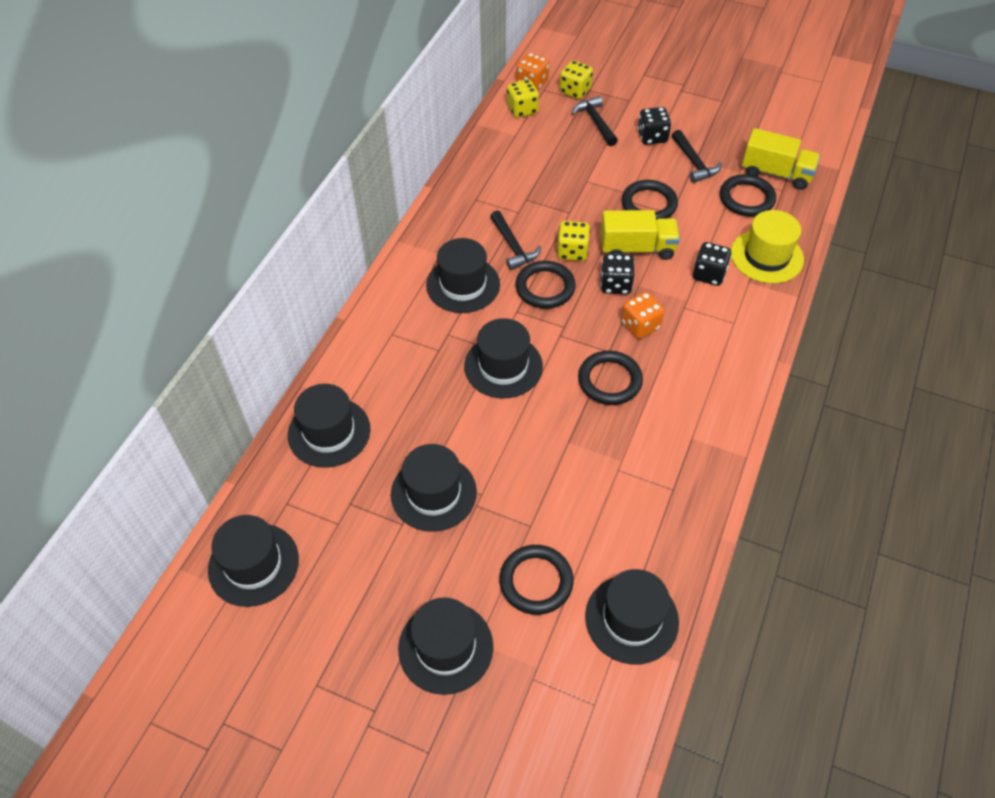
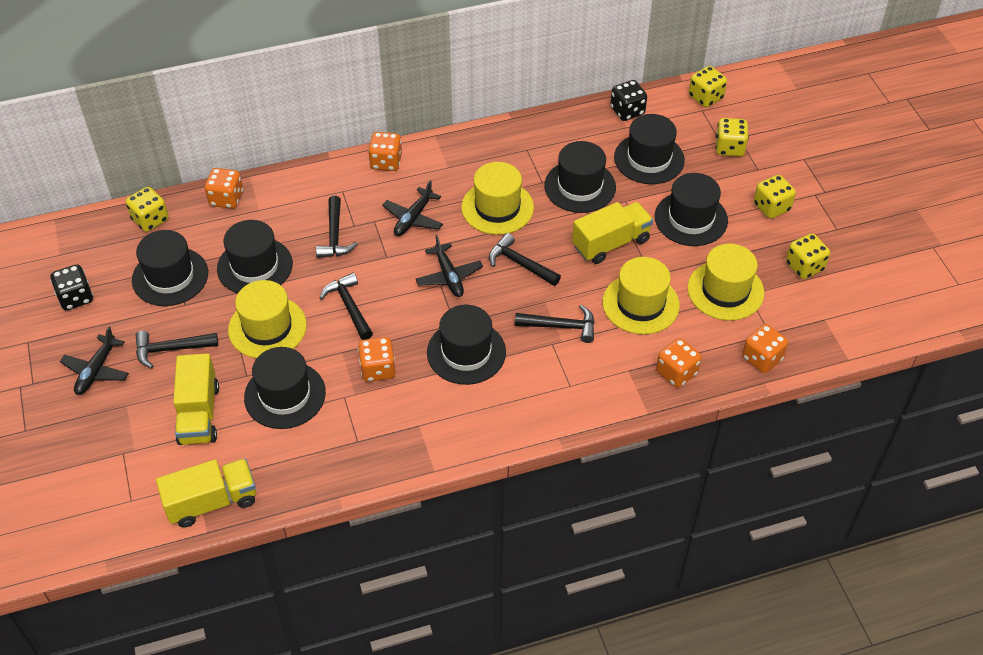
black dice: 3 -> 2
black hammer: 3 -> 5
black plane: 0 -> 3
black ring: 5 -> 0
orange dice: 2 -> 5
yellow dice: 3 -> 5
yellow hat: 1 -> 4
yellow truck: 2 -> 3

